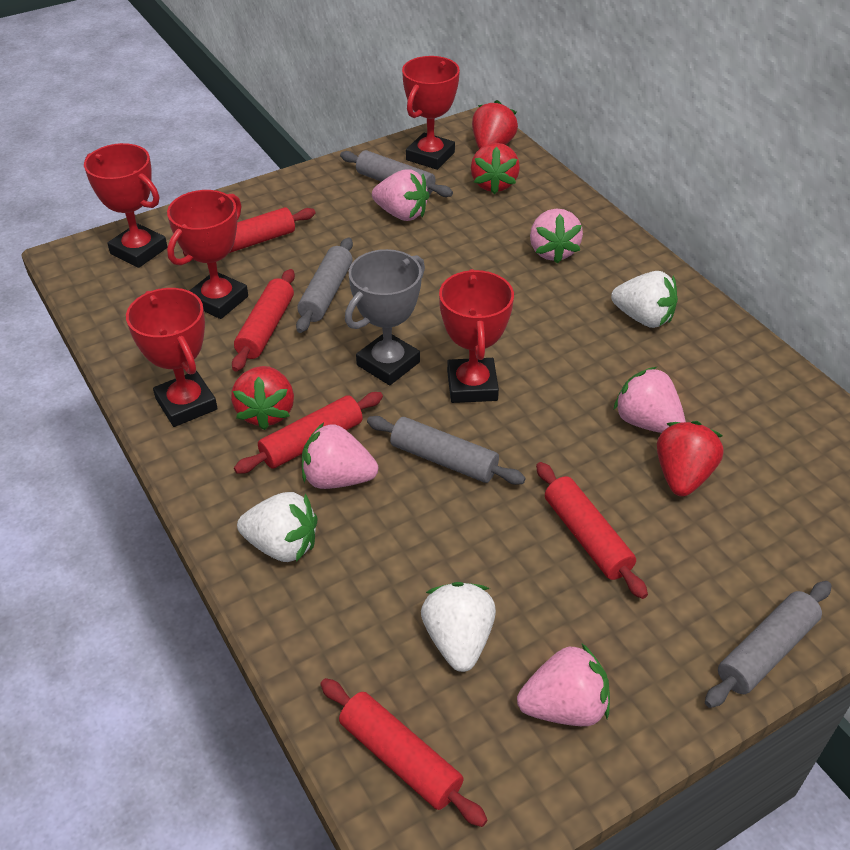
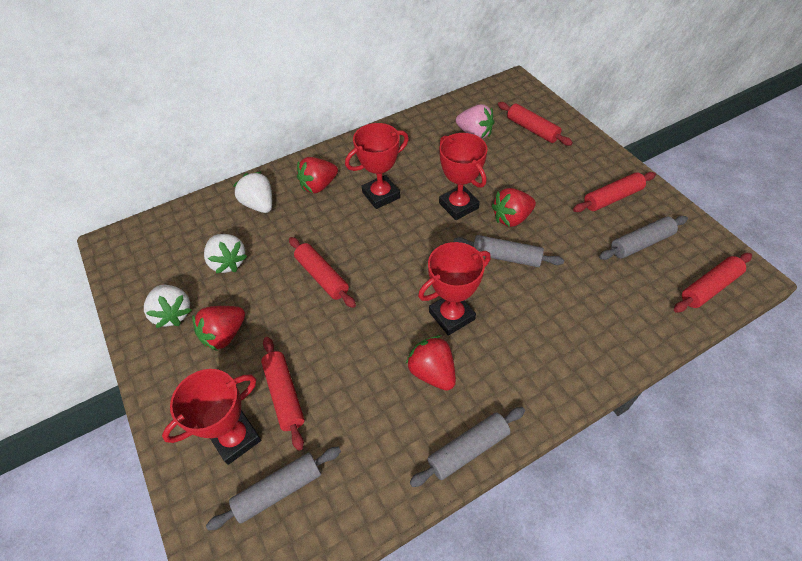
grey trophy: 1 -> 0
pink strawberry: 5 -> 1
red trophy: 5 -> 4

